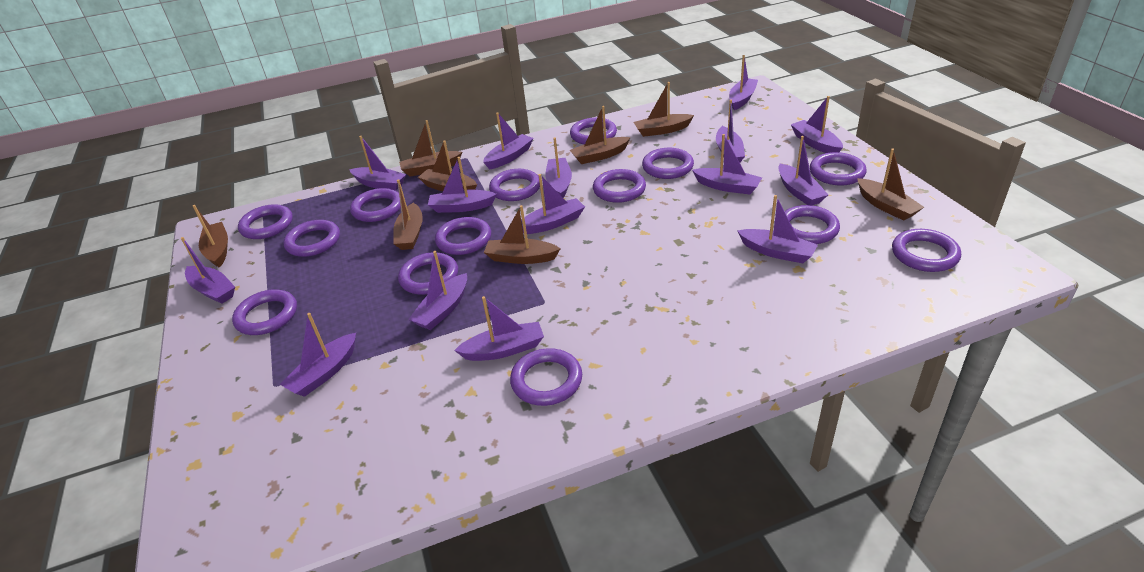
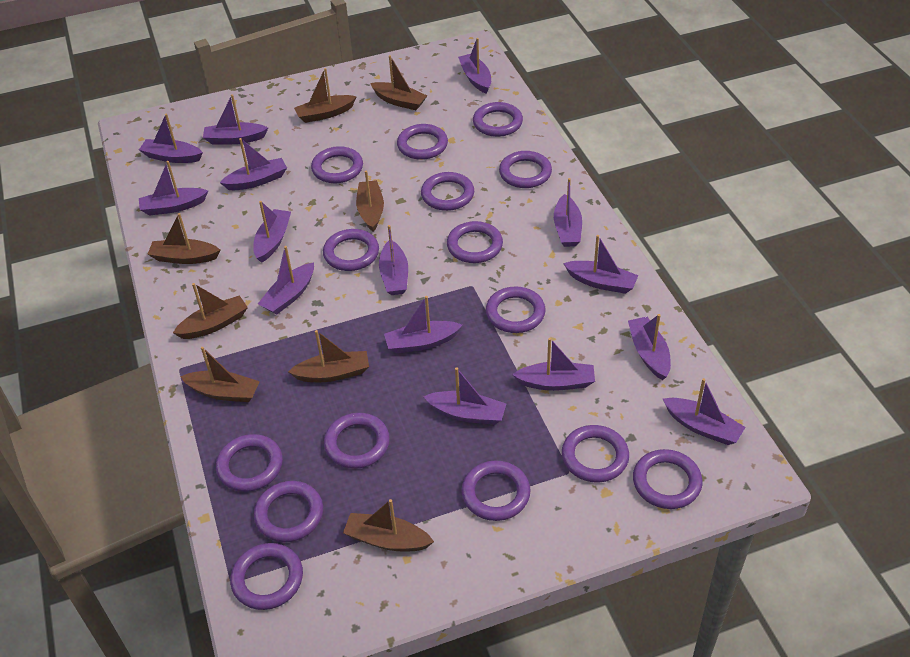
purple ring: 14 -> 15

